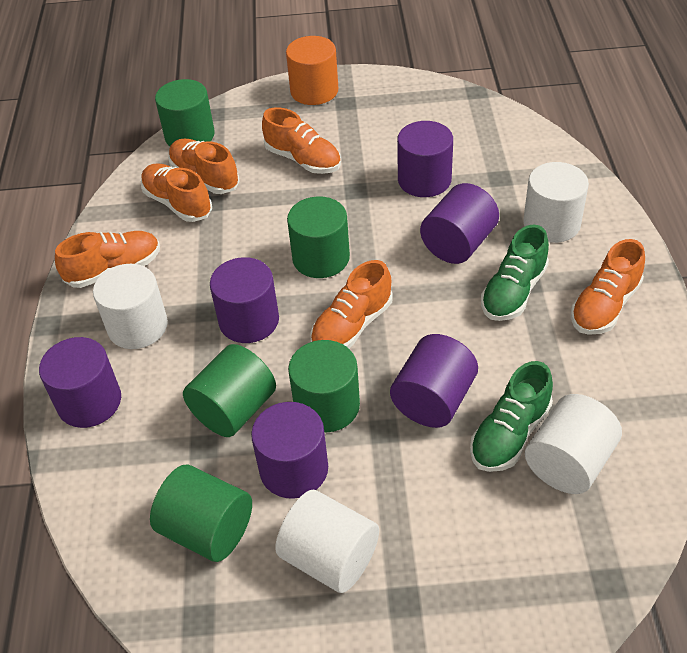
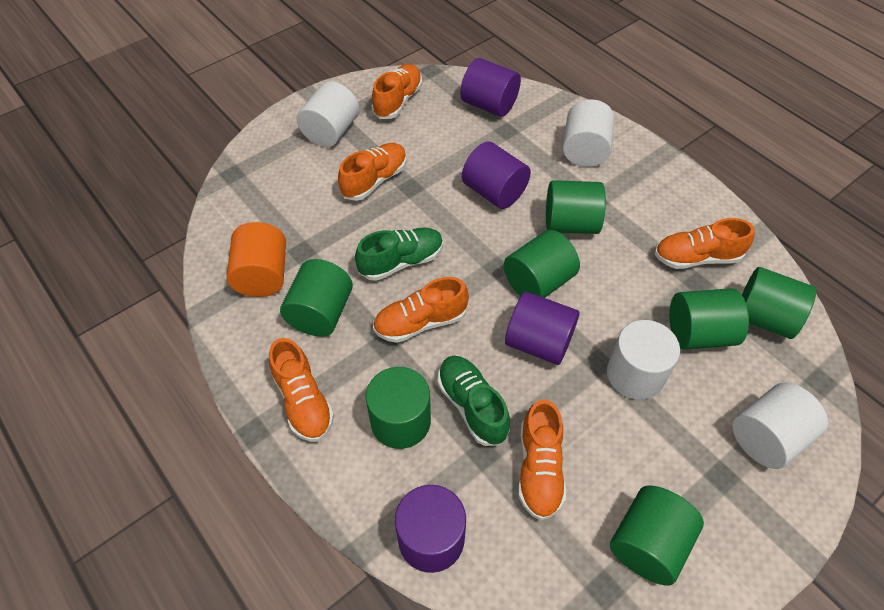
green cylinder: 5 -> 7
purple cylinder: 6 -> 4

